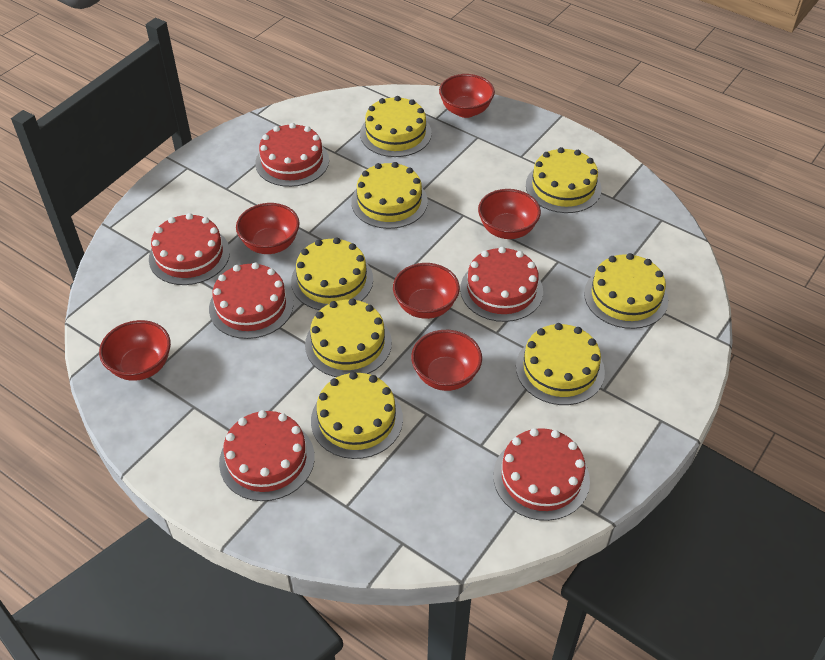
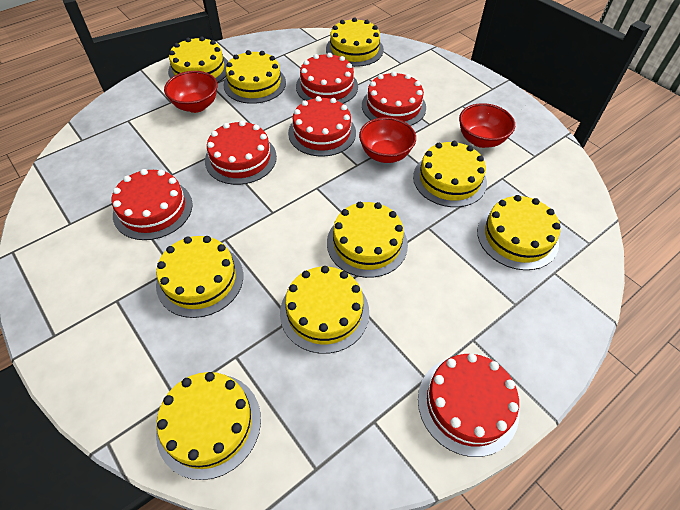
red bowl: 6 -> 3
yellow cake: 8 -> 9

